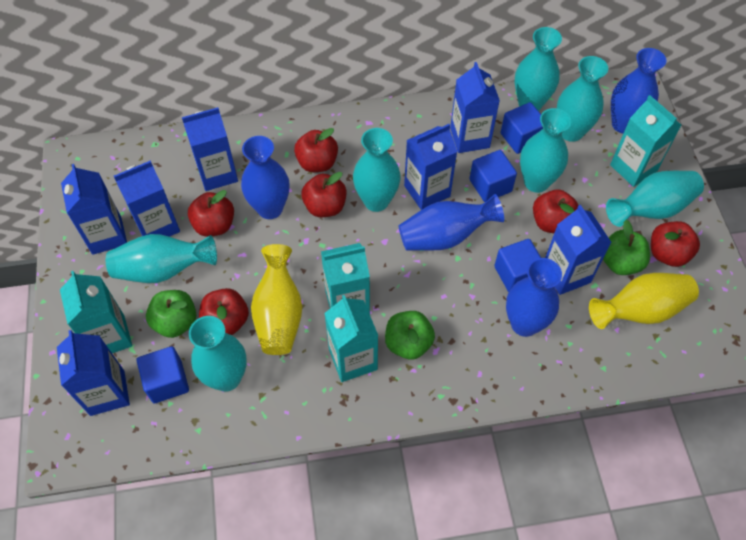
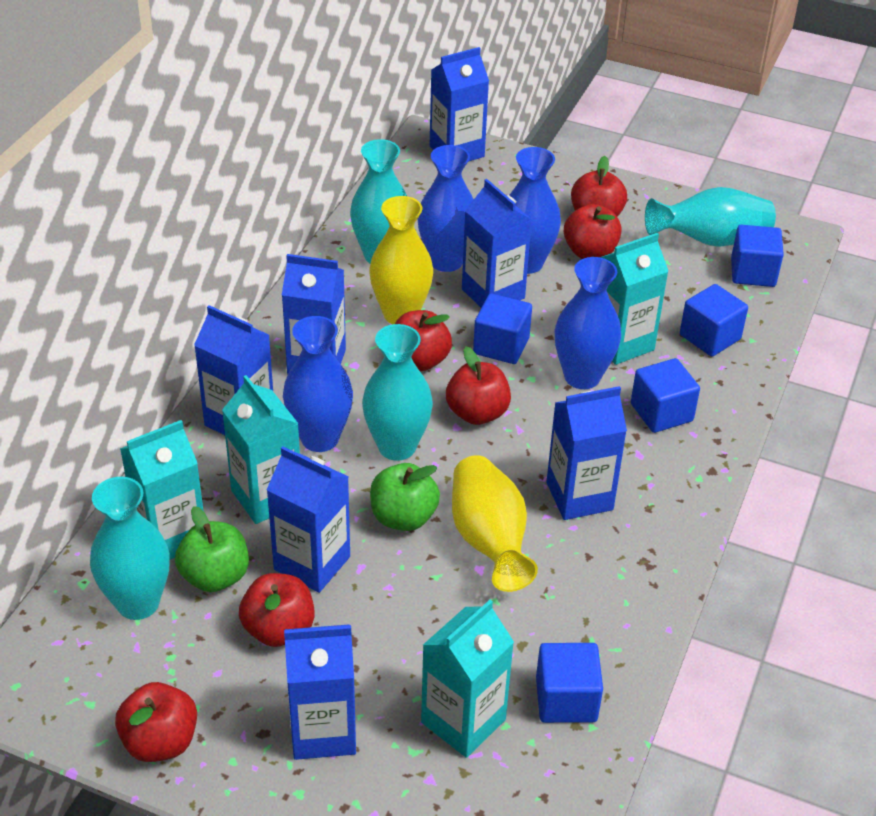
blue cube: 4 -> 5
green apple: 3 -> 2
turquoise vase: 7 -> 4

